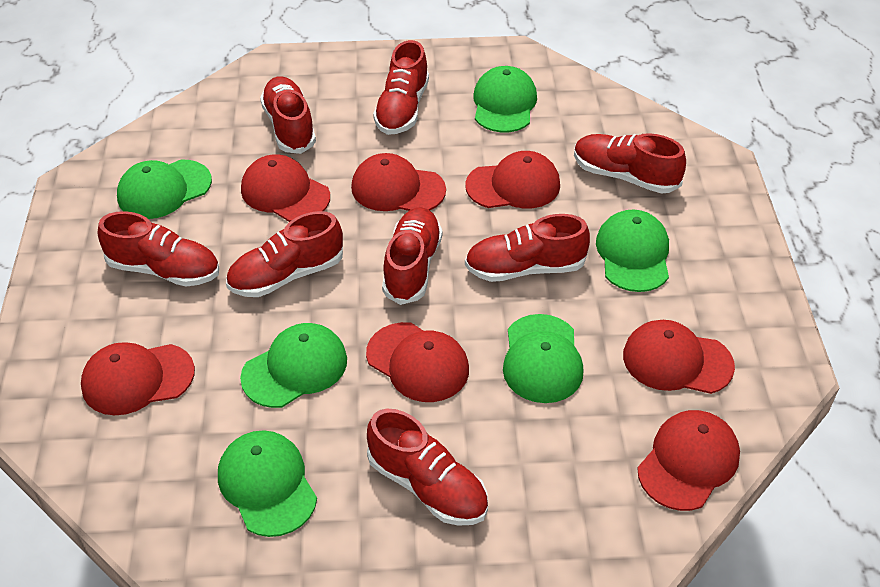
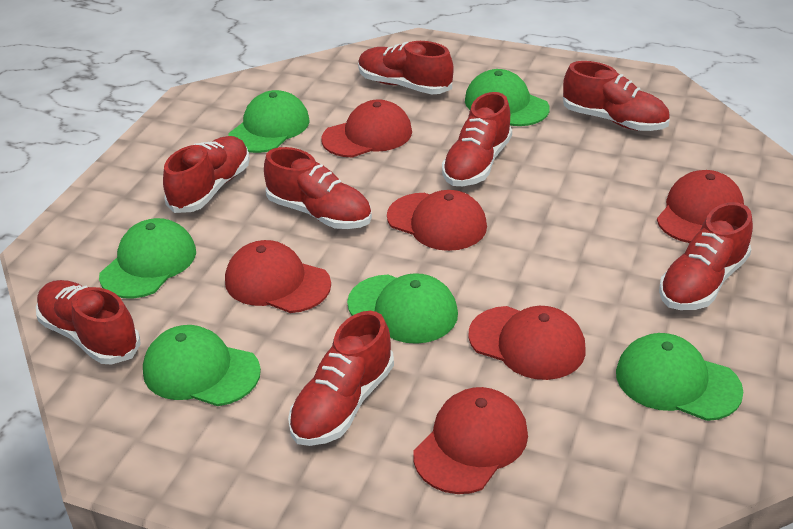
red cap: 7 -> 6

